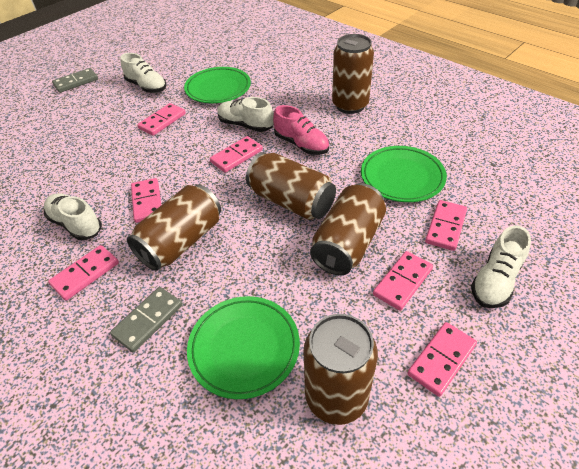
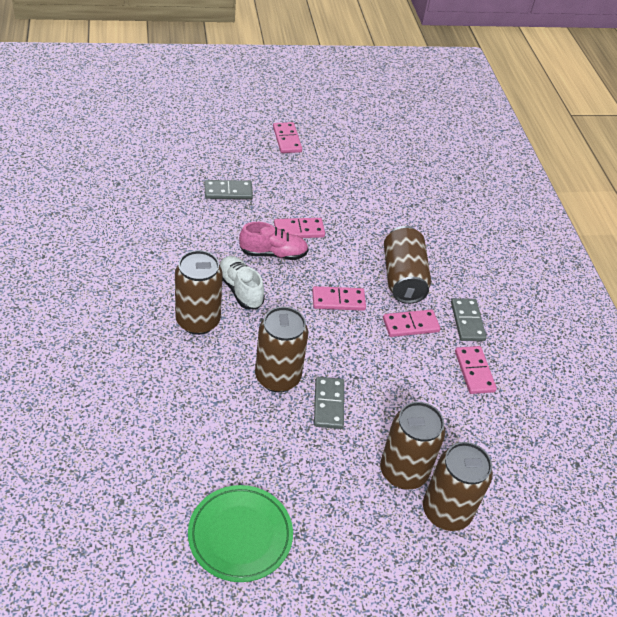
green plate: 3 -> 1
grey domino: 2 -> 3
pink domino: 7 -> 5
white shoe: 4 -> 1

